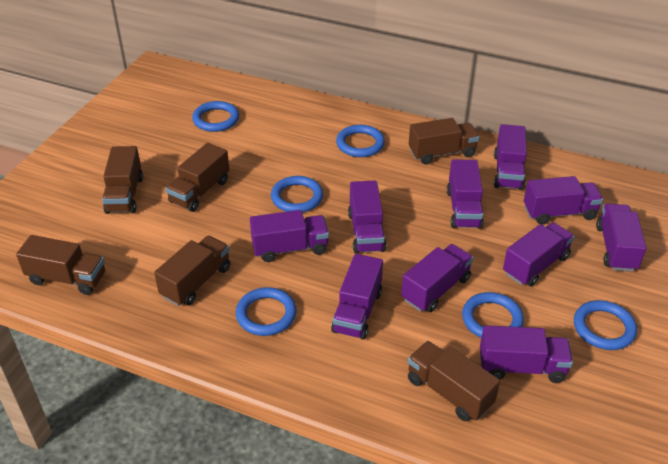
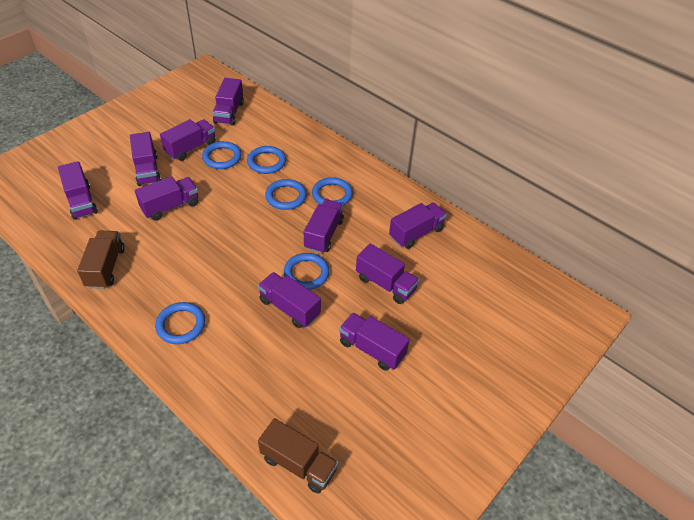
brown truck: 6 -> 2

